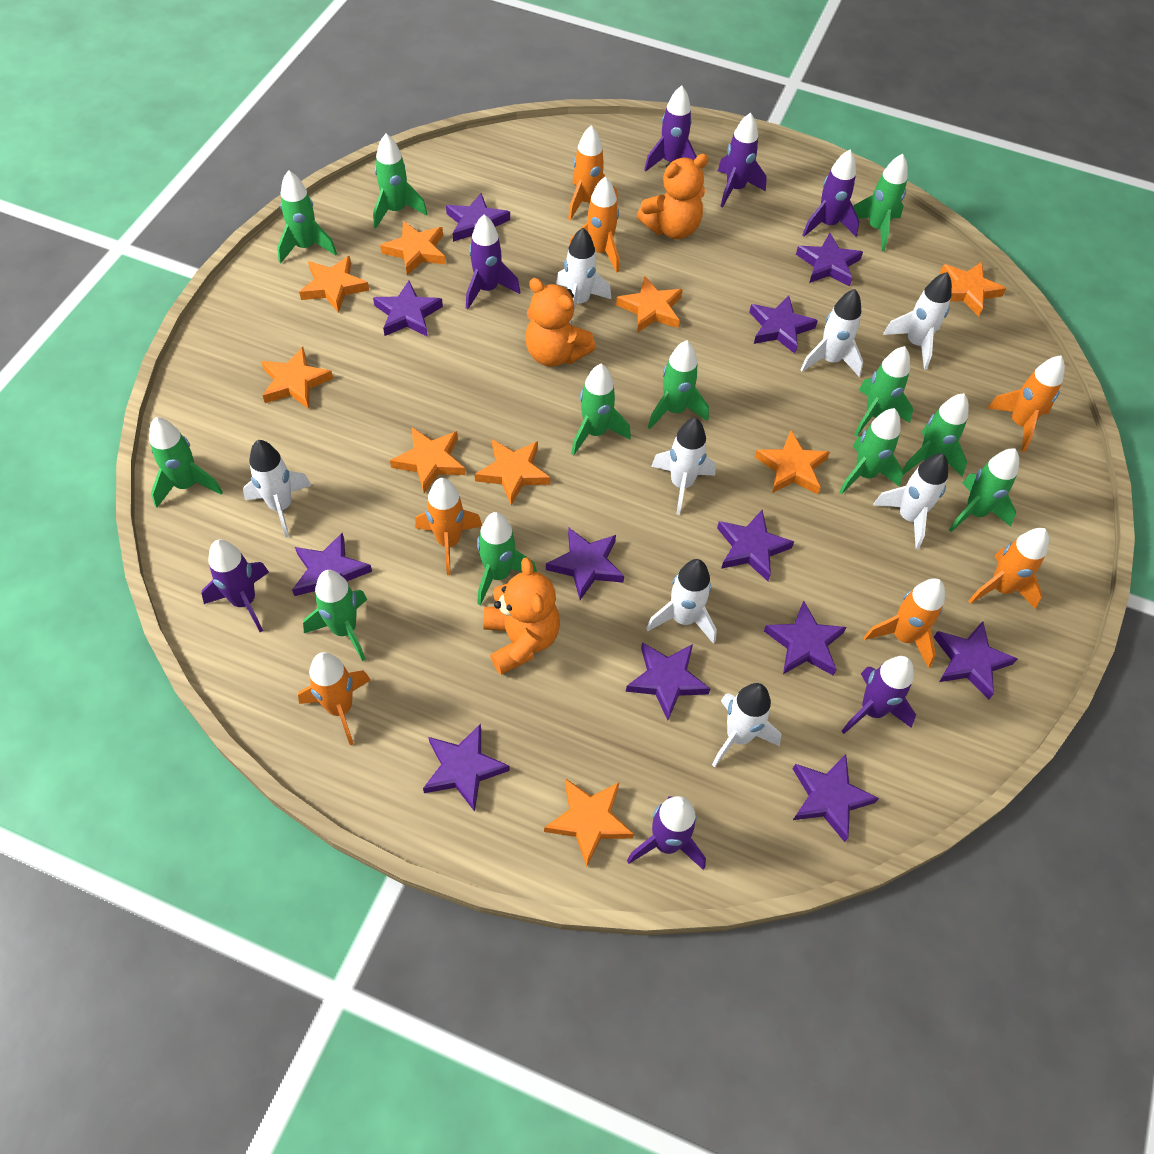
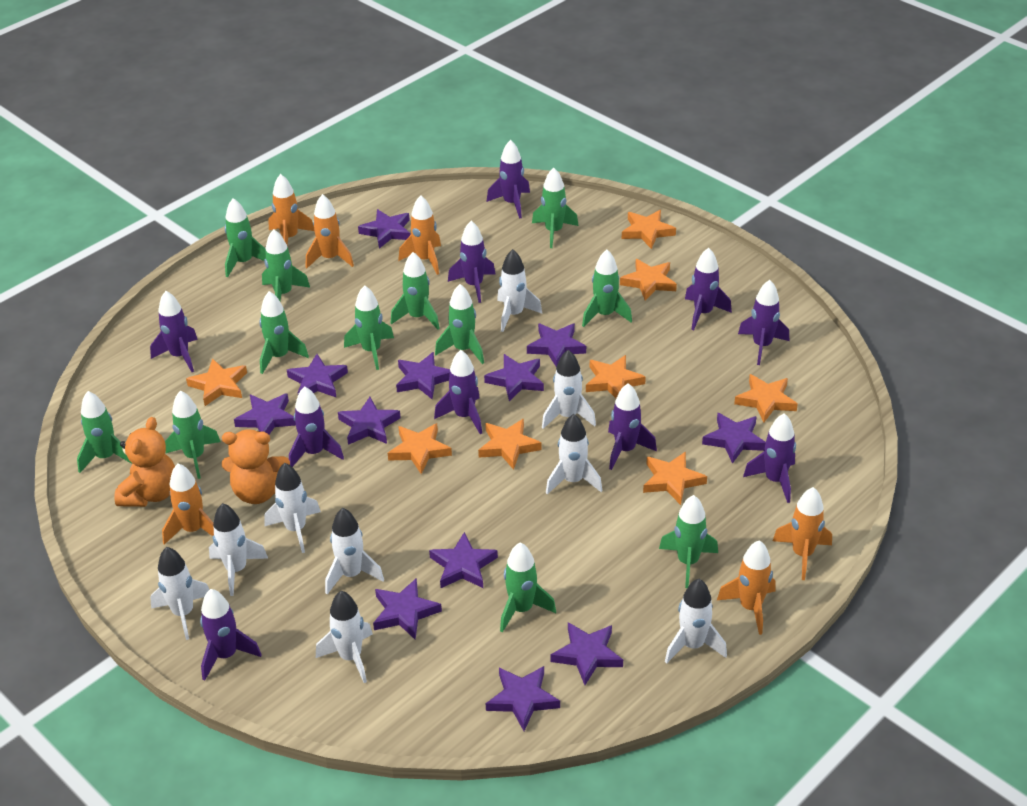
orange rocket: 7 -> 6
orange star: 9 -> 8
orange teddy bear: 3 -> 2
purple rocket: 7 -> 10
white rocket: 8 -> 9

